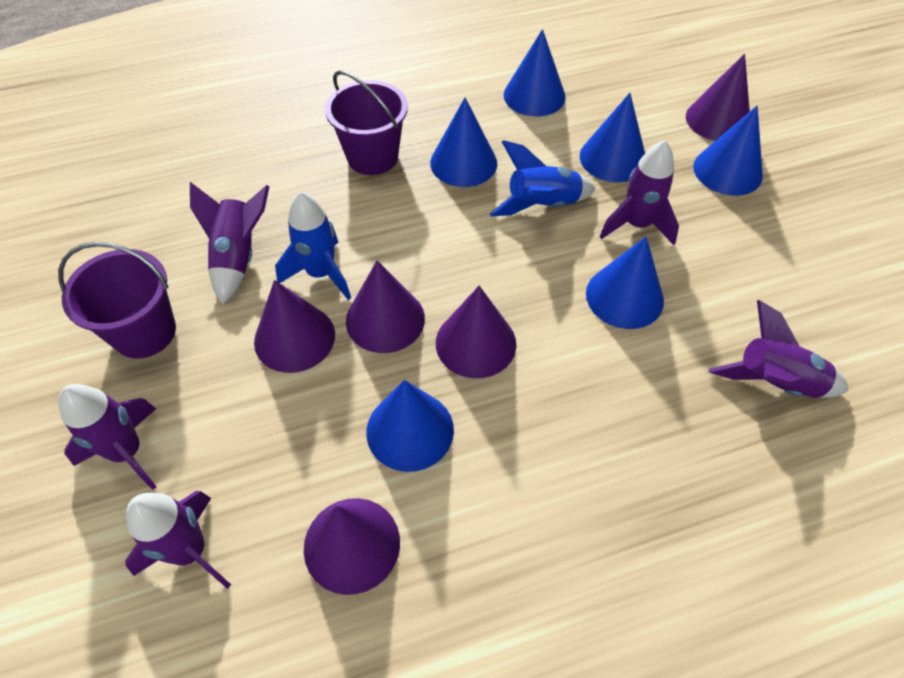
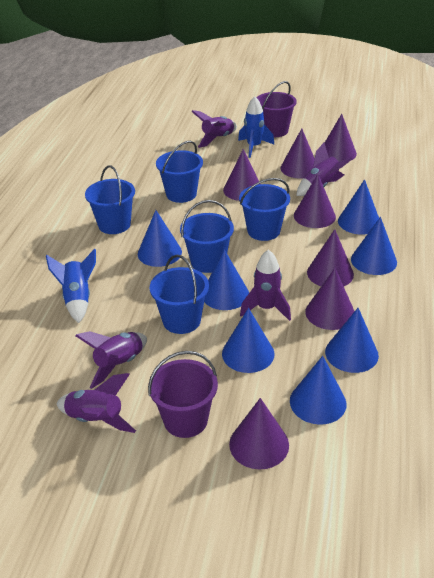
blue bucket: 0 -> 5
blue cone: 6 -> 7
purple cone: 5 -> 7

